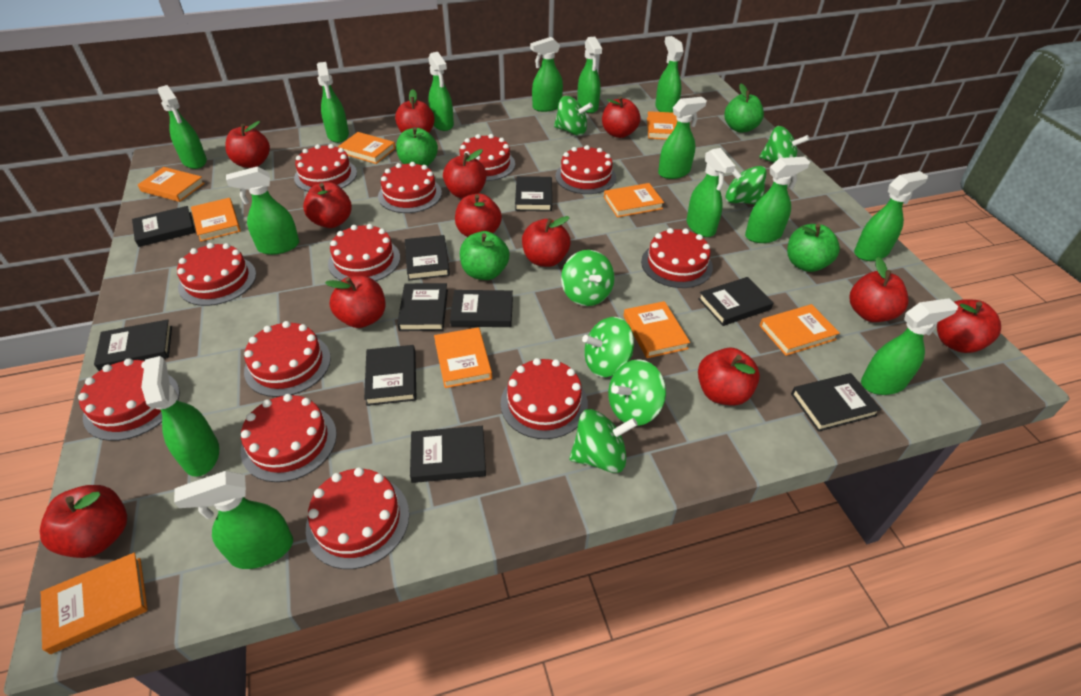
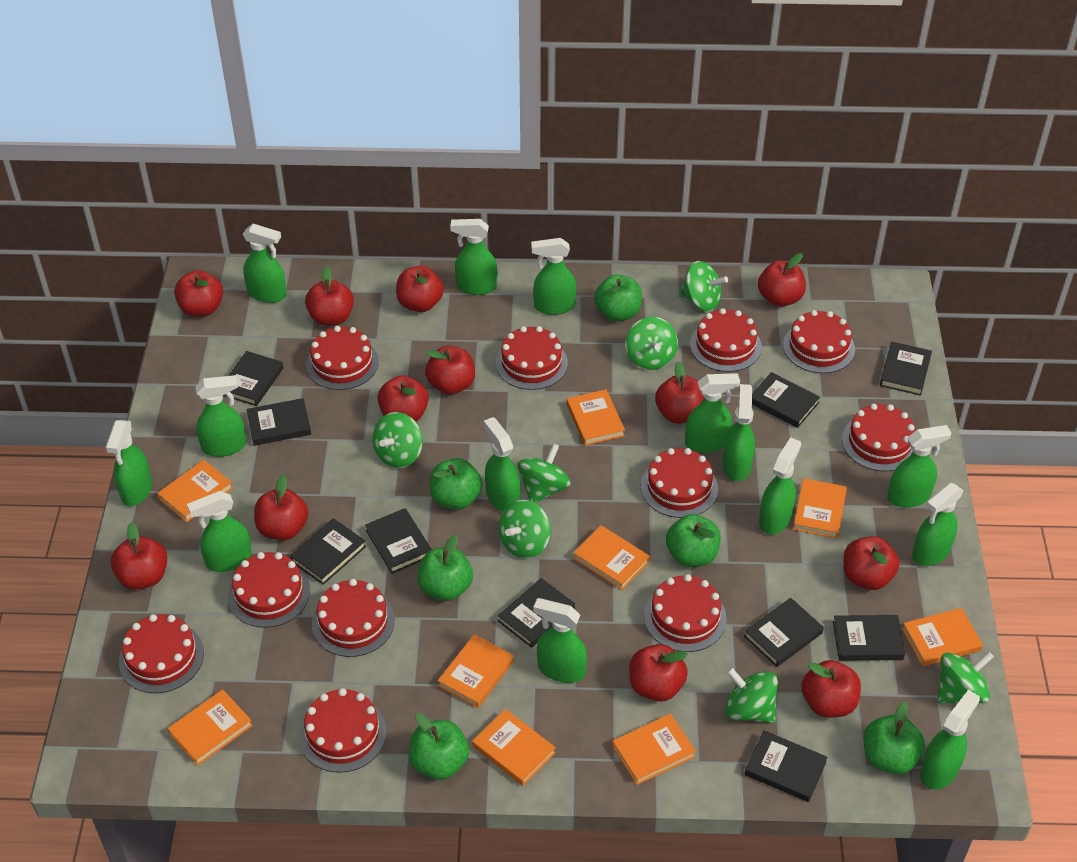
green apple: 4 -> 6
red cake: 12 -> 11

